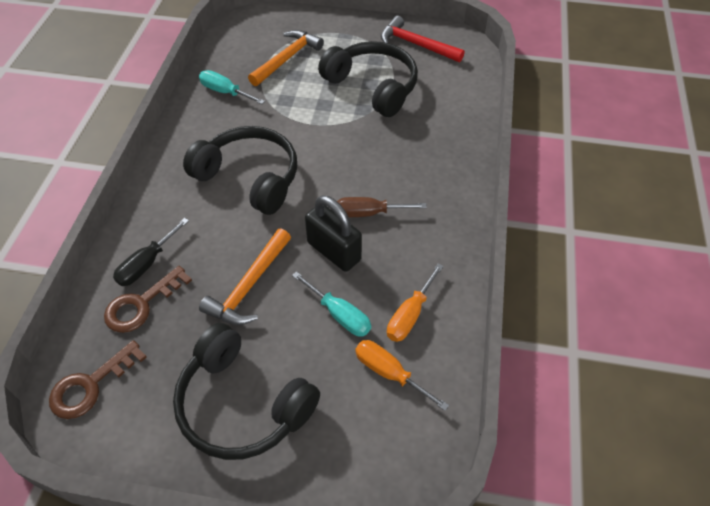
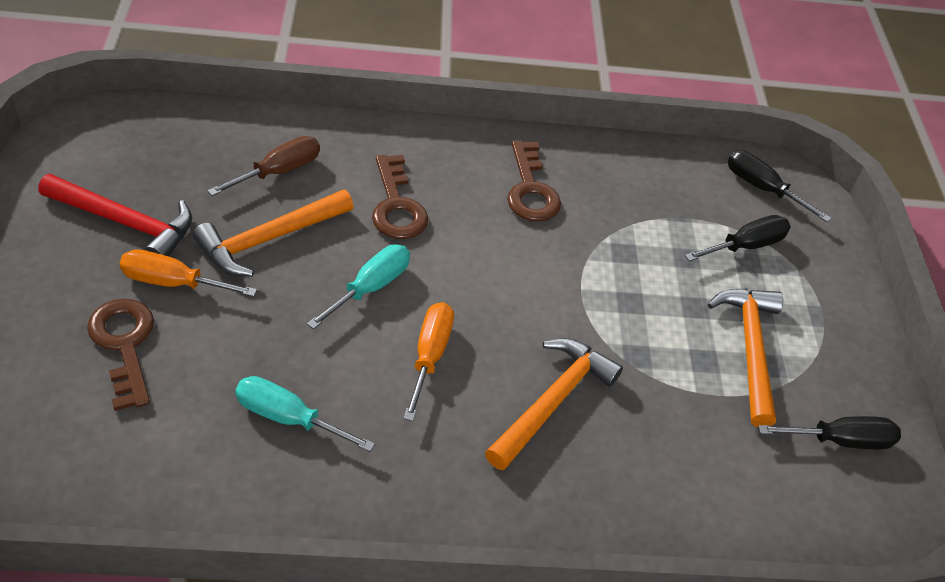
black headphones: 3 -> 0
black padlock: 1 -> 0
black screwdriver: 1 -> 3
brown key: 2 -> 3
orange hammer: 2 -> 3

